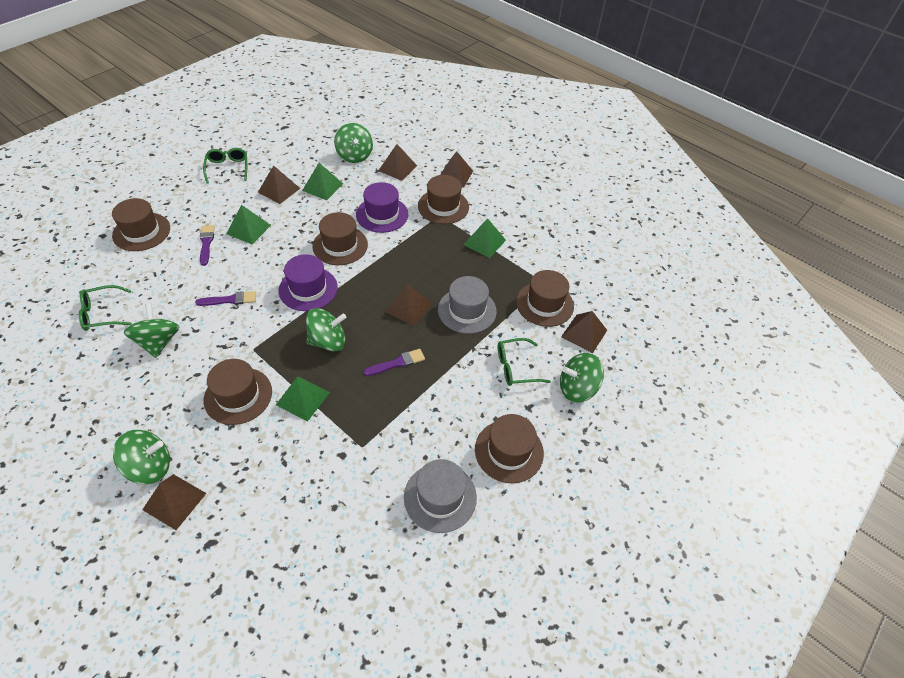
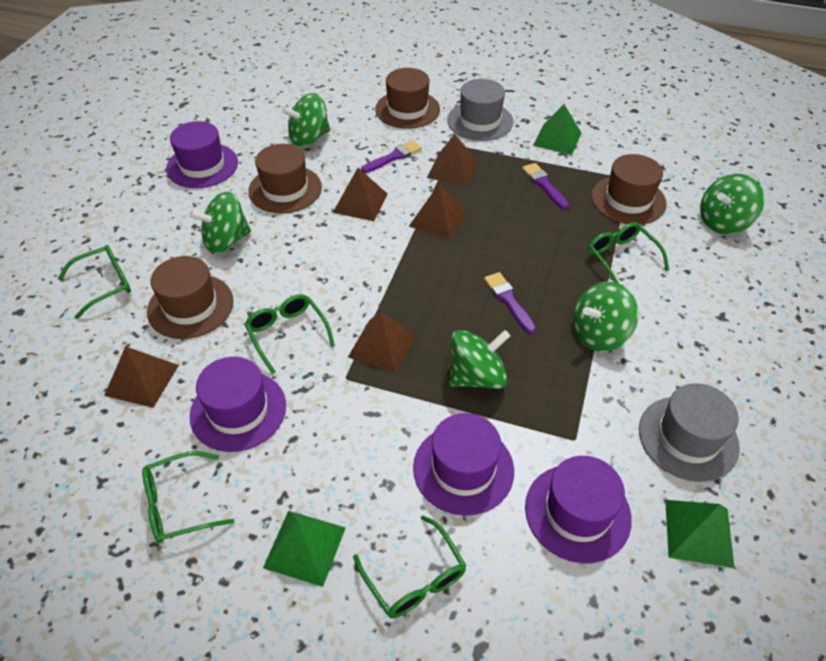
brown hat: 6 -> 4
brown pyramid: 6 -> 5
green glasses: 3 -> 5
green pyramid: 4 -> 3
purple hat: 2 -> 4

